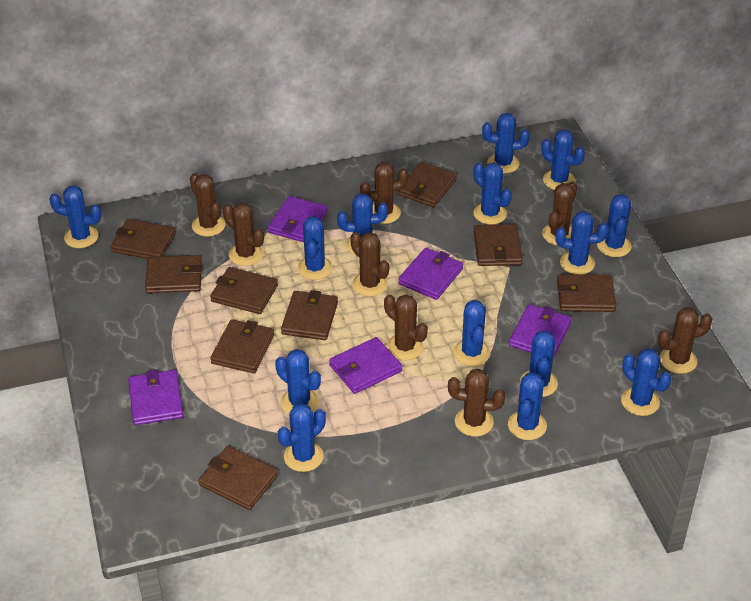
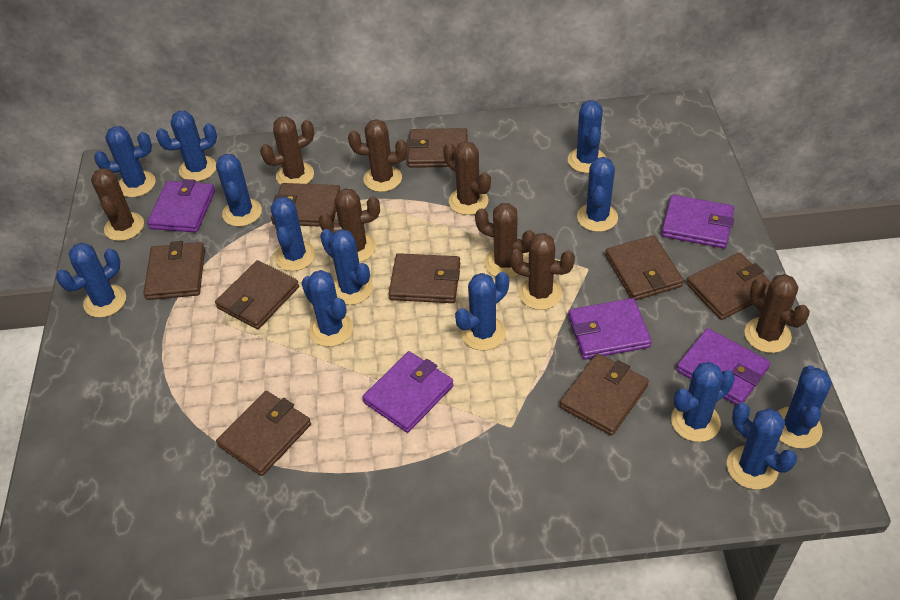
blue cactus: 14 -> 13

